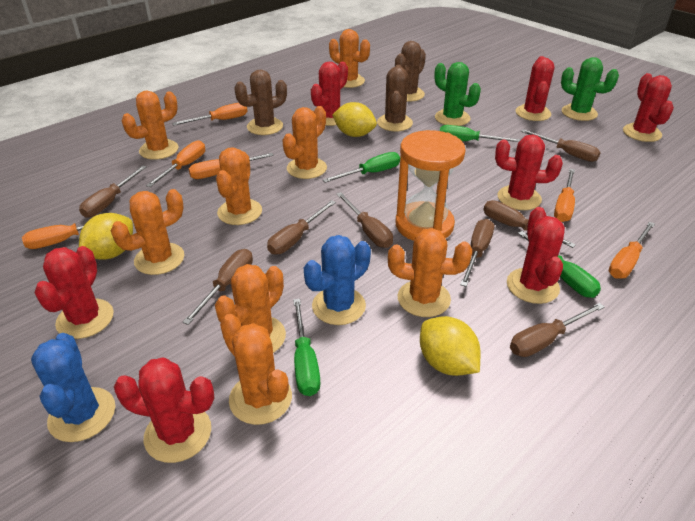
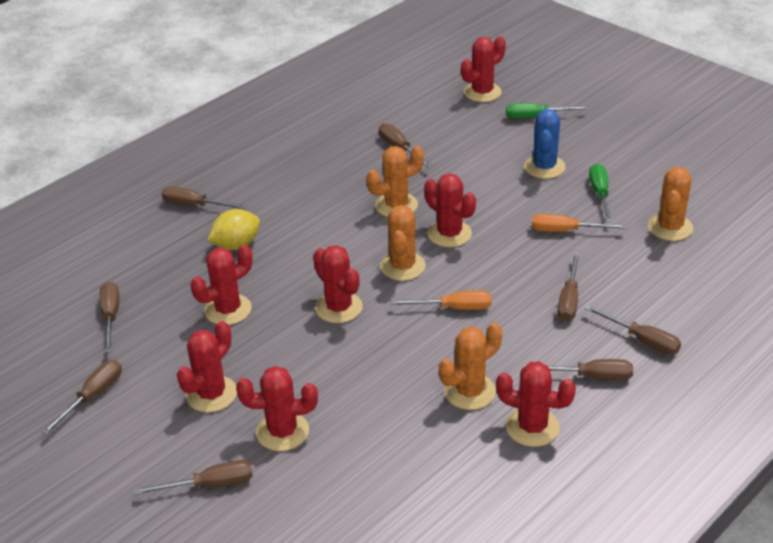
blue cactus: 2 -> 1
brown cactus: 3 -> 0
green cactus: 2 -> 0
green screwdriver: 4 -> 2
orange cactus: 8 -> 4
orange hourglass: 1 -> 0
orange screwdriver: 6 -> 2
yellow lemon: 3 -> 1

